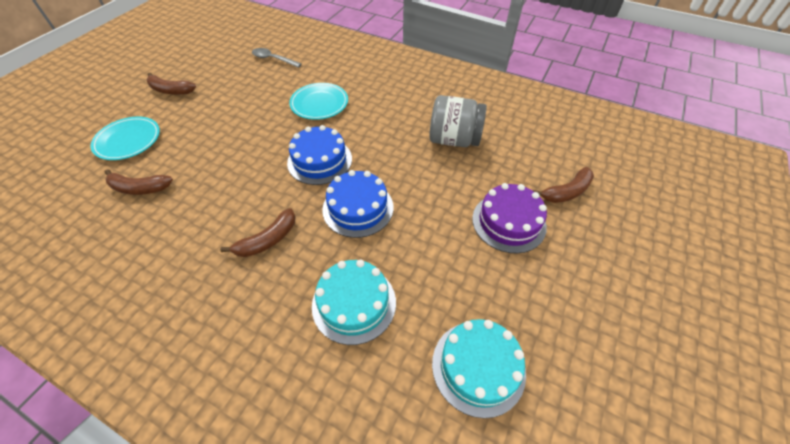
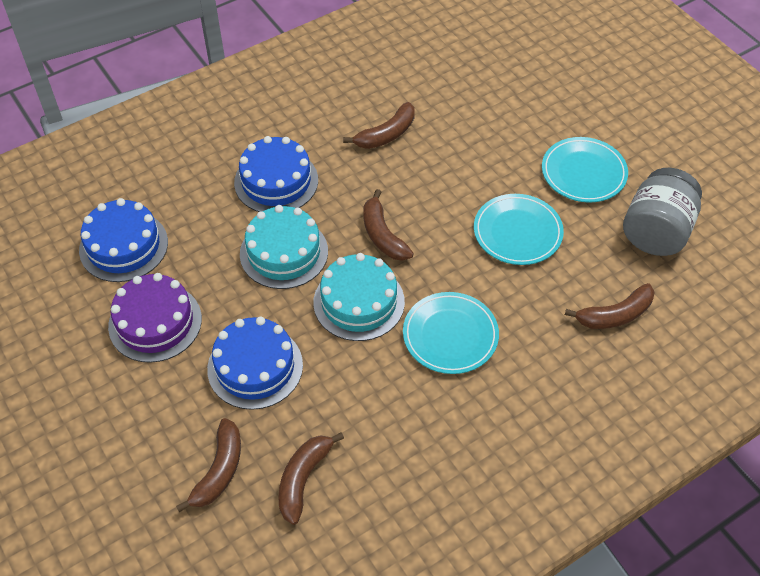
blue cake: 2 -> 3
brown banana: 4 -> 5
grey spoon: 1 -> 0
turquoise plate: 2 -> 3

